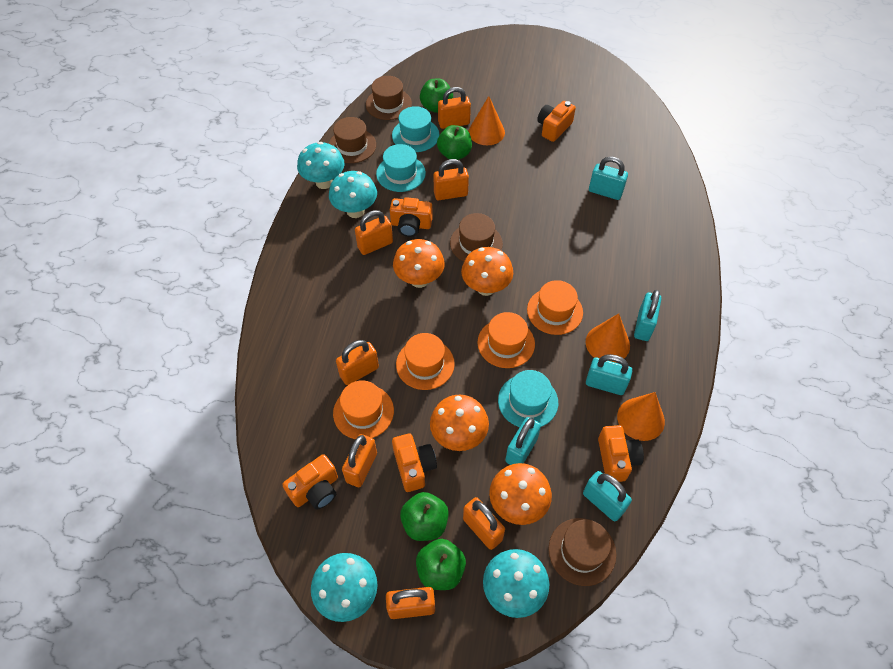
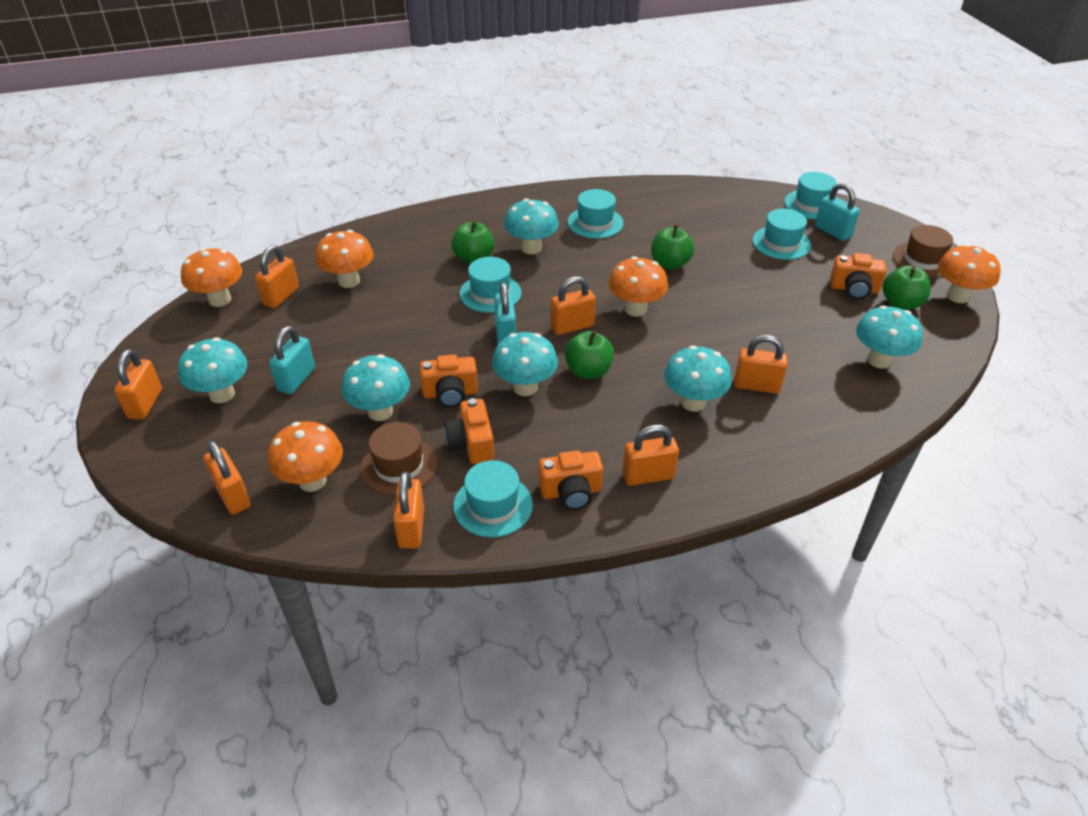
brown hat: 4 -> 2
orange camera: 5 -> 4
orange cone: 3 -> 0
orange hat: 4 -> 0
orange mushroom: 4 -> 5
turquoise hat: 3 -> 5
turquoise mushroom: 4 -> 6
turquoise padlock: 5 -> 3

